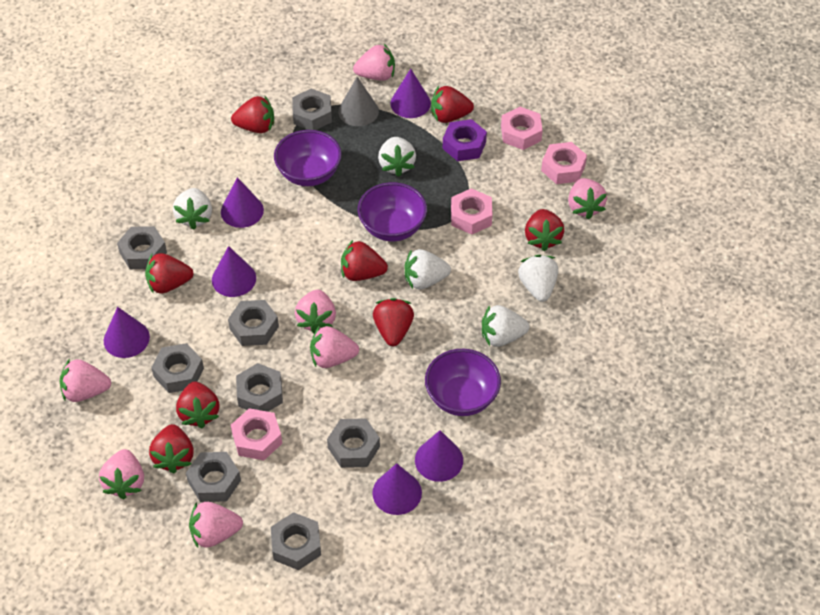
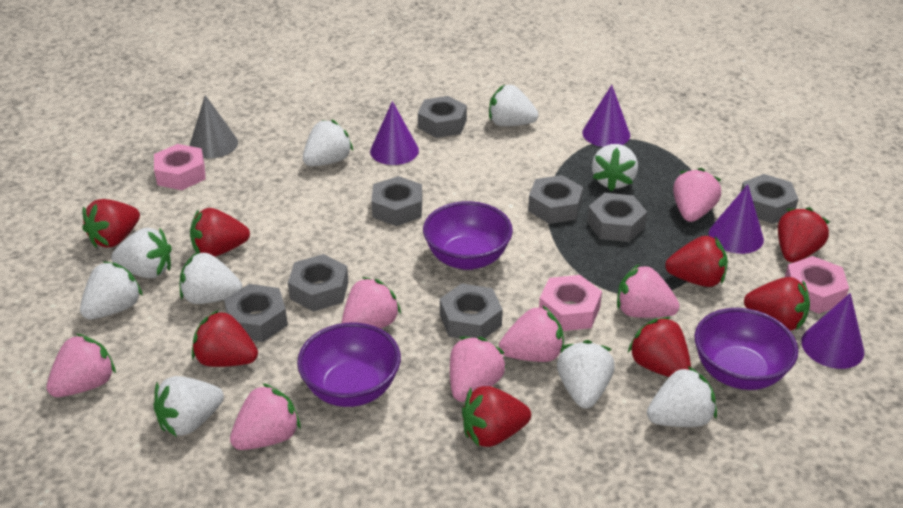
pink nut: 4 -> 3
purple cone: 6 -> 4
purple nut: 1 -> 0
white strawberry: 5 -> 9

